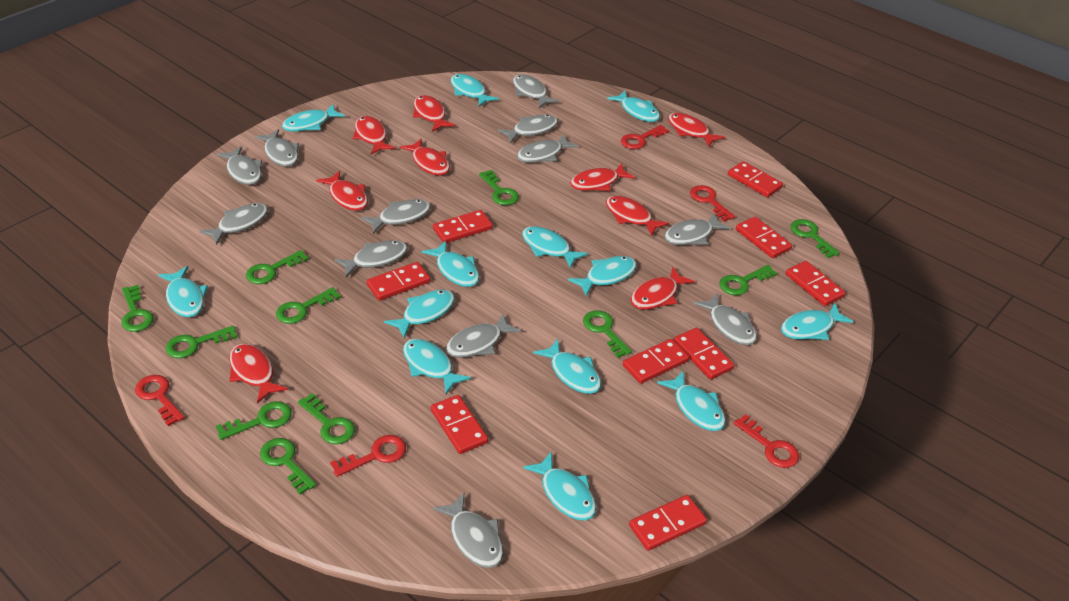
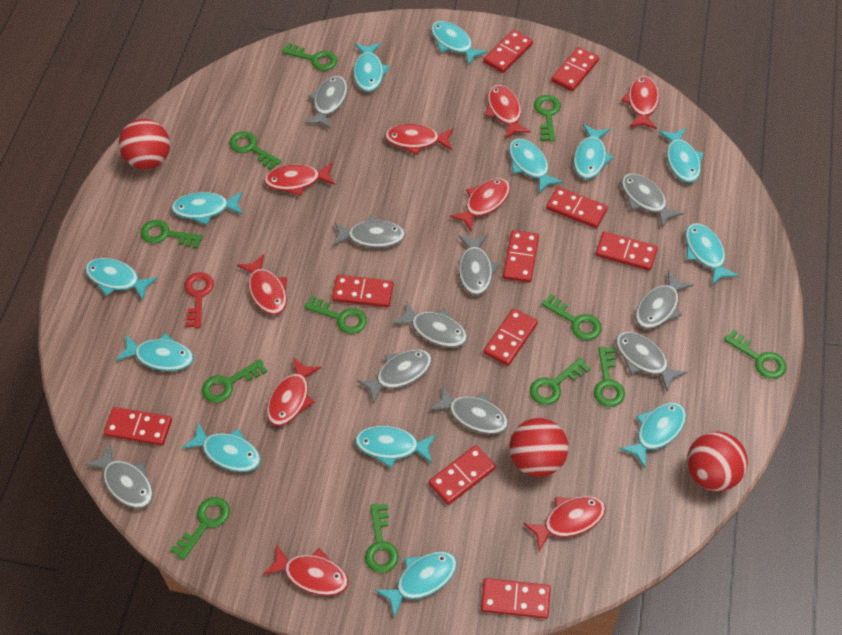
green key: 11 -> 12
grey fish: 12 -> 10
red ball: 0 -> 3
red domino: 9 -> 10
red key: 5 -> 1

